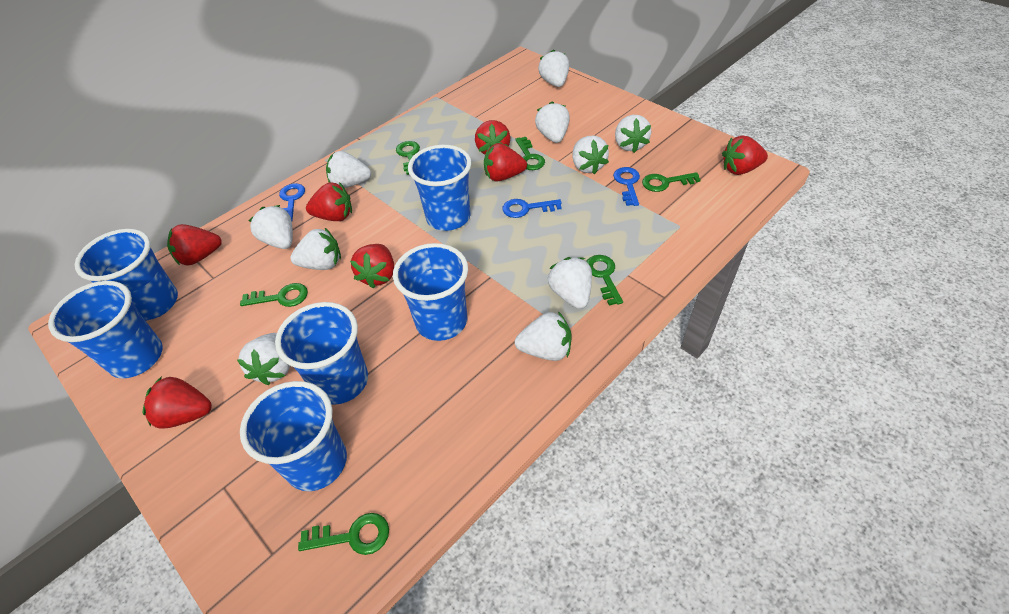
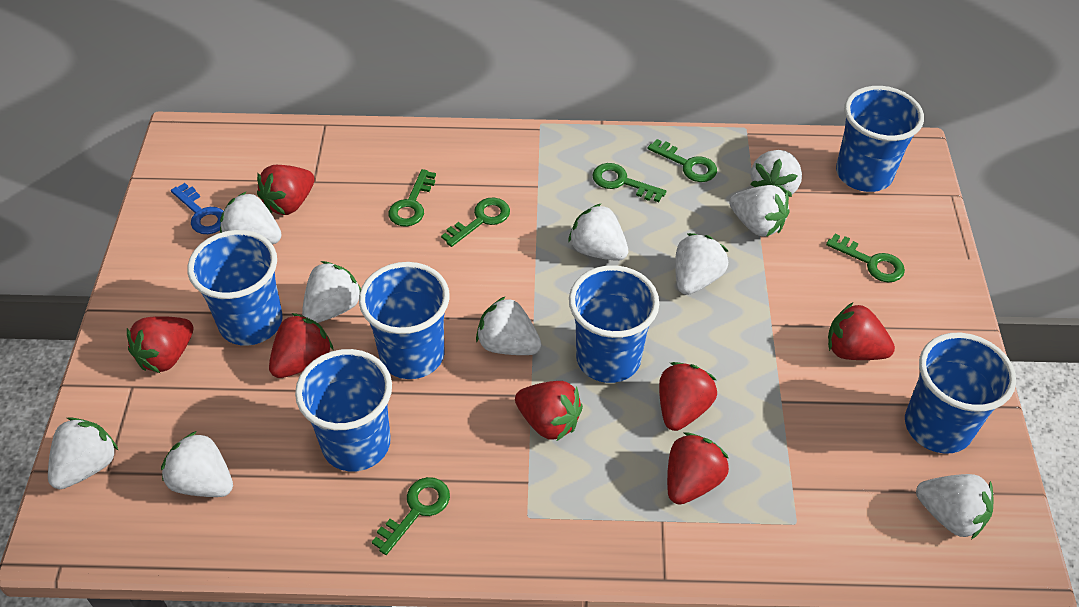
blue key: 3 -> 1

